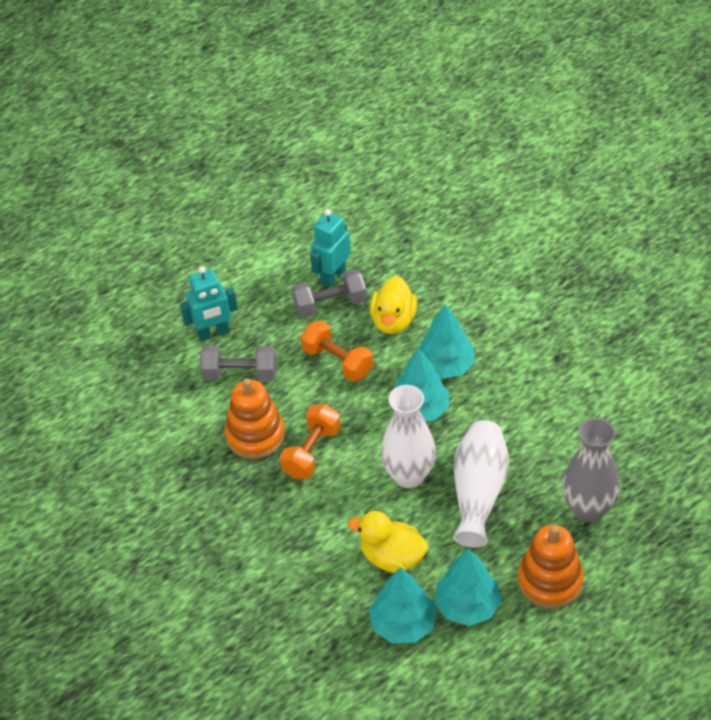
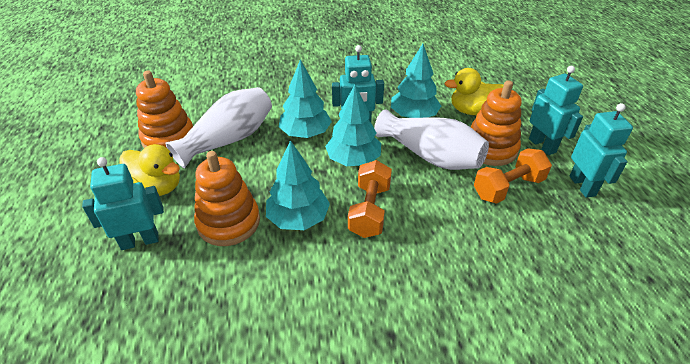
grey dumbbell: 2 -> 0
grey vase: 1 -> 0
orange stacking toy: 2 -> 3
turquoise robot: 2 -> 4

